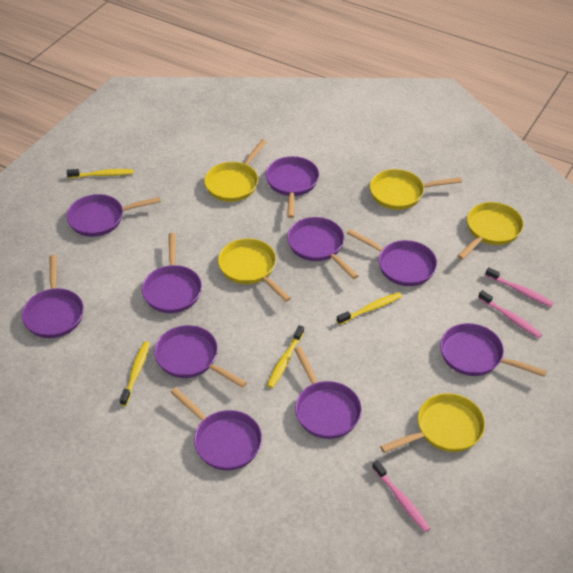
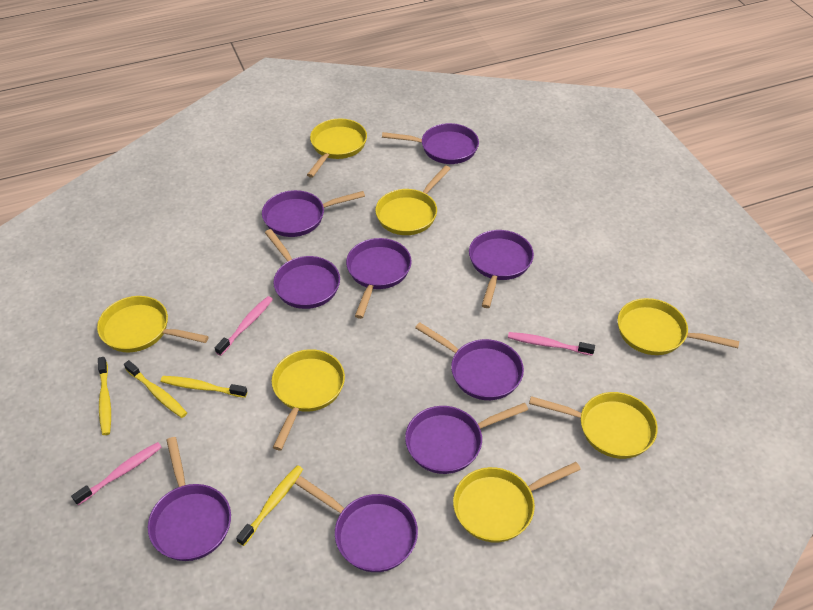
purple pan: 10 -> 9
yellow pan: 5 -> 7

